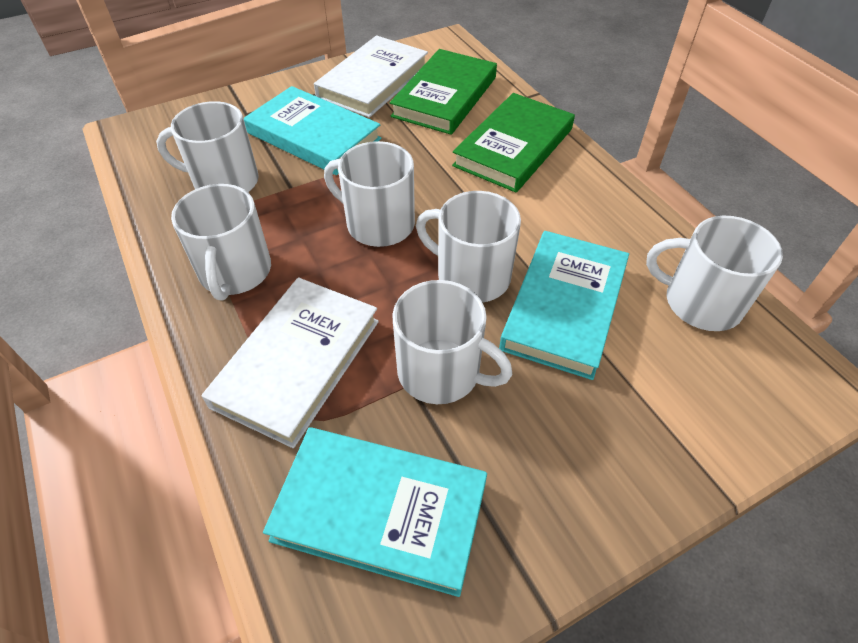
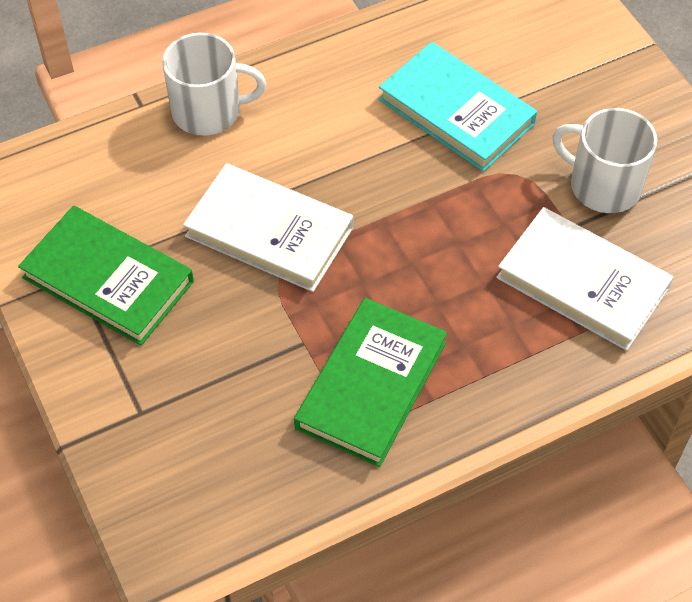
turquoise book: 3 -> 1
white mug: 6 -> 2

